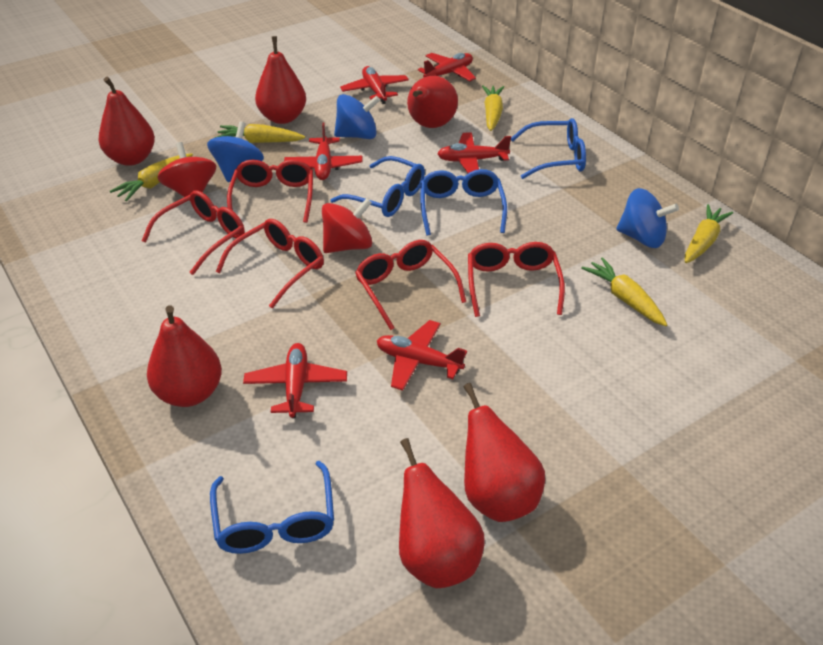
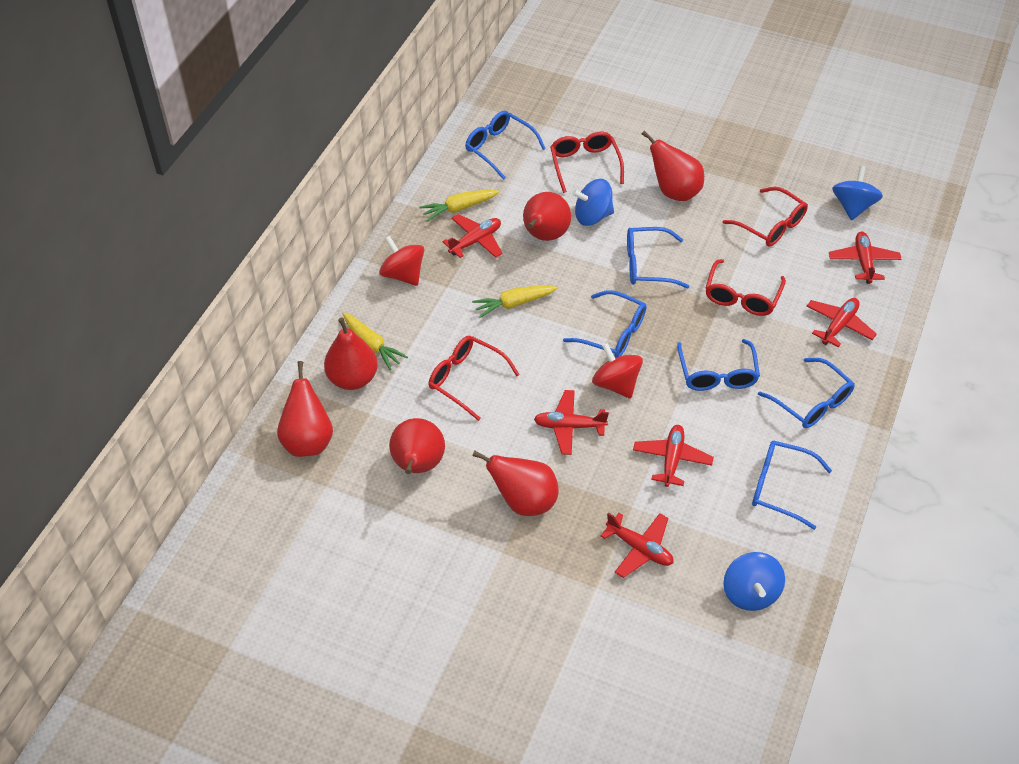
blue glasses: 4 -> 6
red glasses: 5 -> 4
yellow carrot: 5 -> 3

